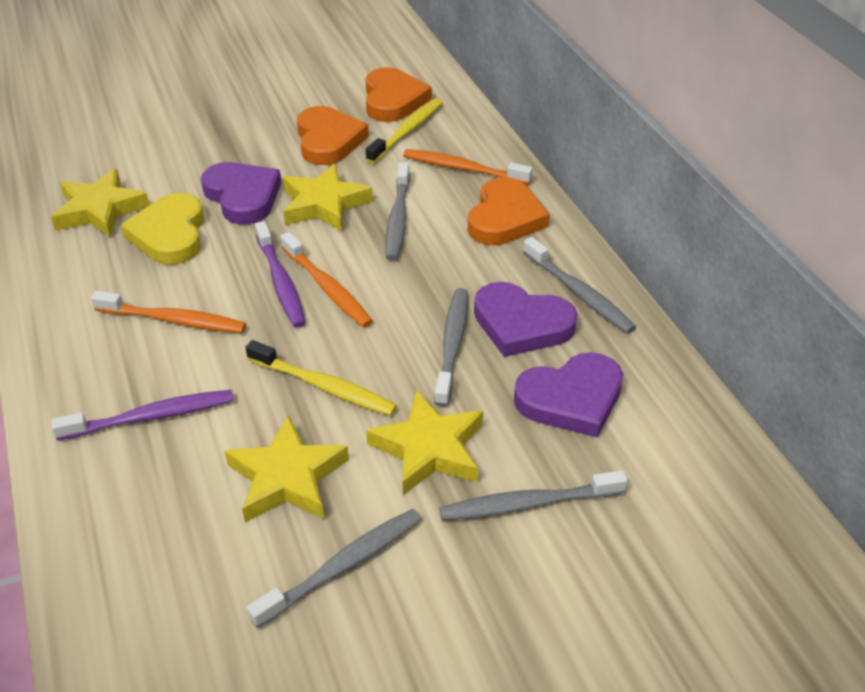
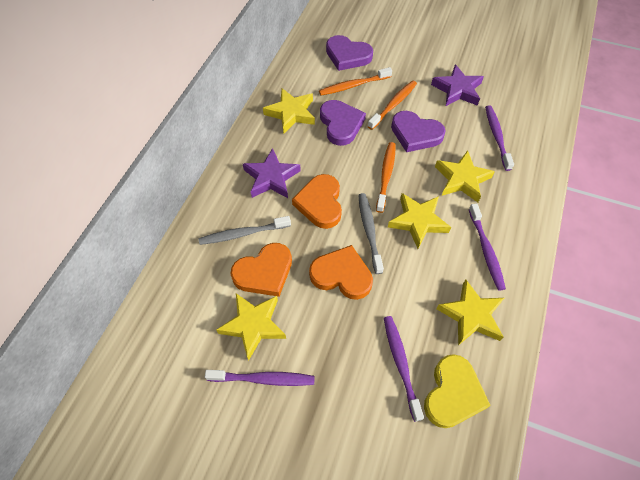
grey toothbrush: 5 -> 2
purple star: 0 -> 2
purple toothbrush: 2 -> 4
yellow star: 4 -> 5
yellow toothbrush: 2 -> 0

